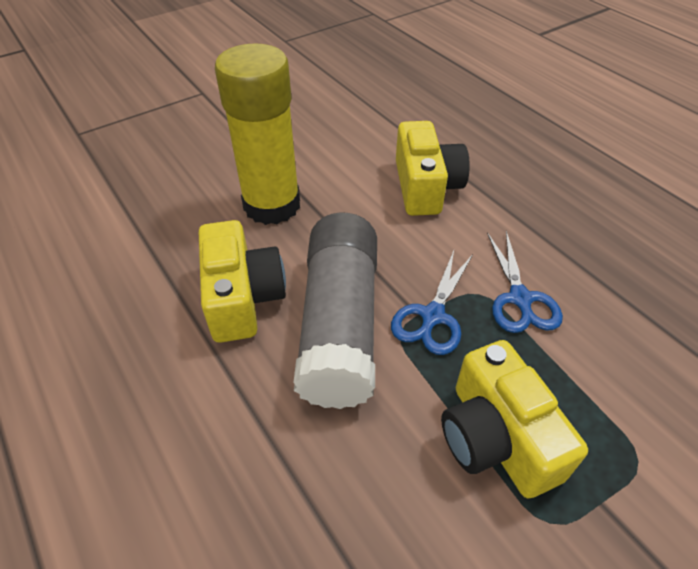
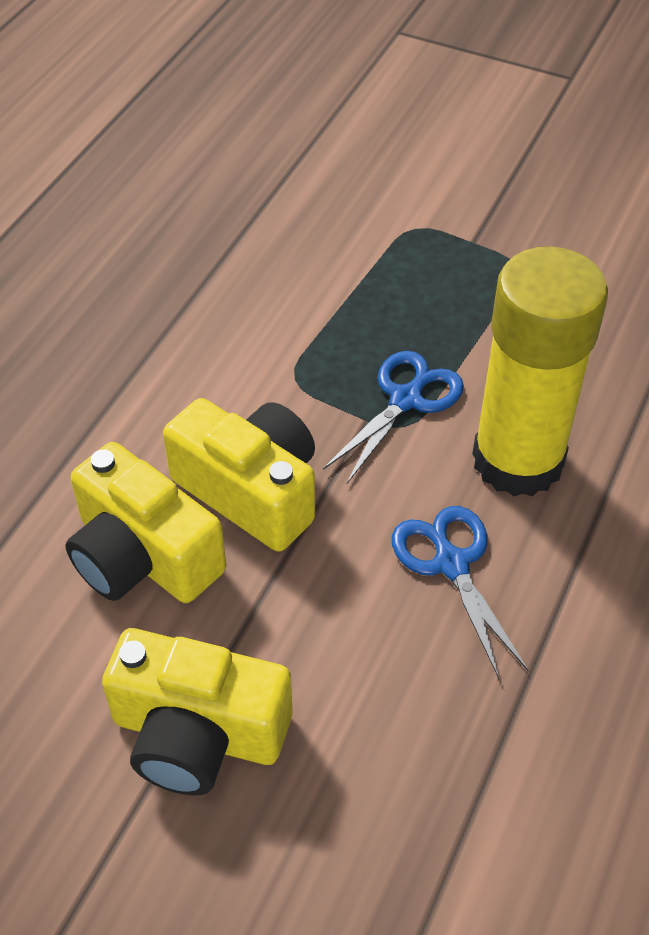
grey glue stick: 1 -> 0

